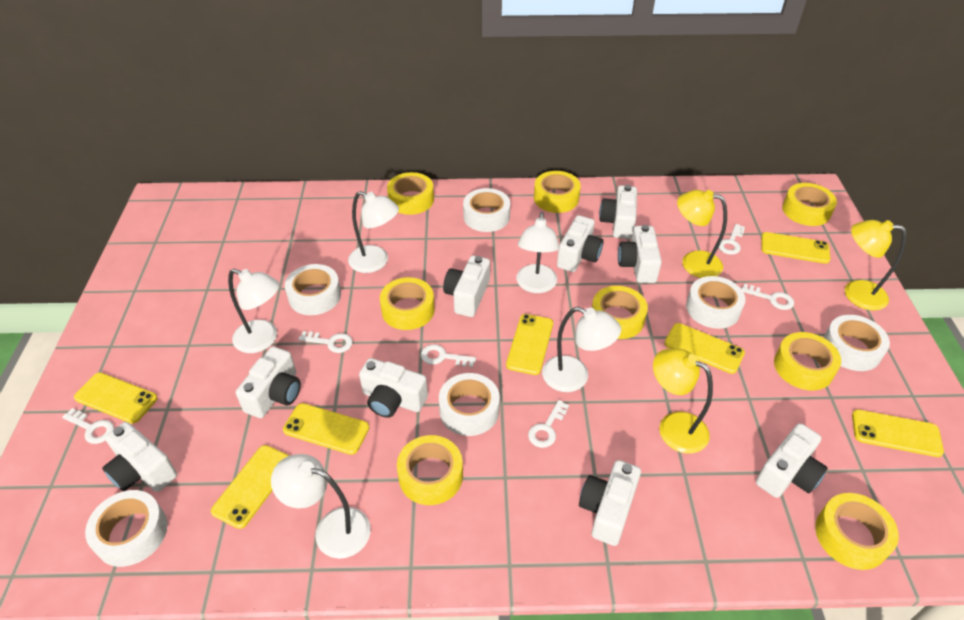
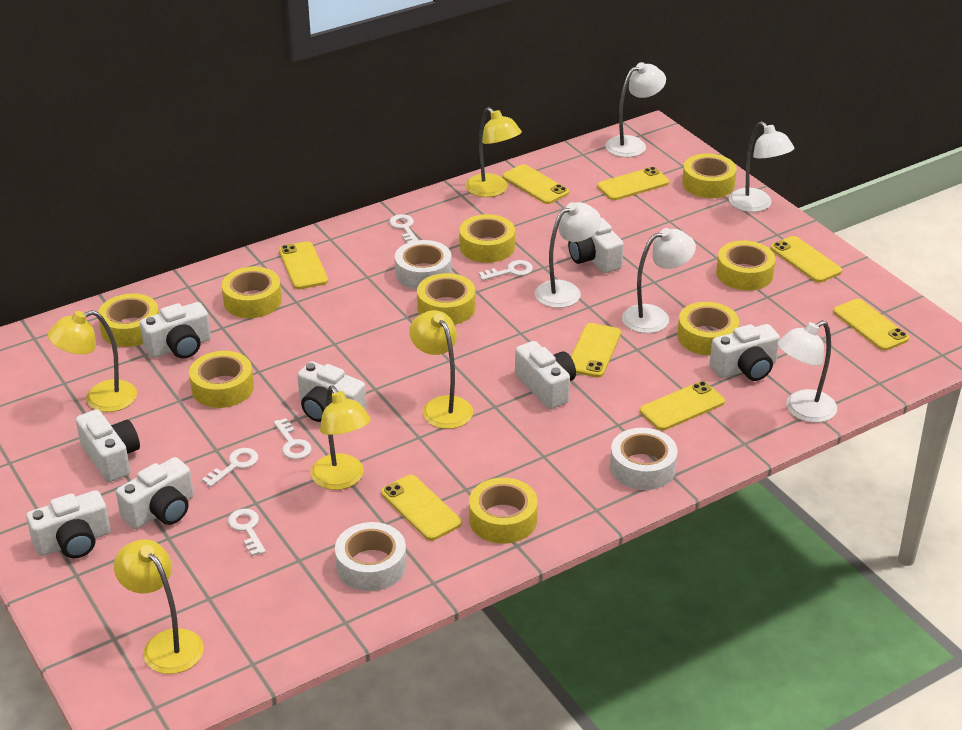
white camera: 9 -> 8
white key: 6 -> 5
white tape: 6 -> 3
yellow lamp: 3 -> 5
yellow phone: 7 -> 8
yellow tape: 8 -> 9

